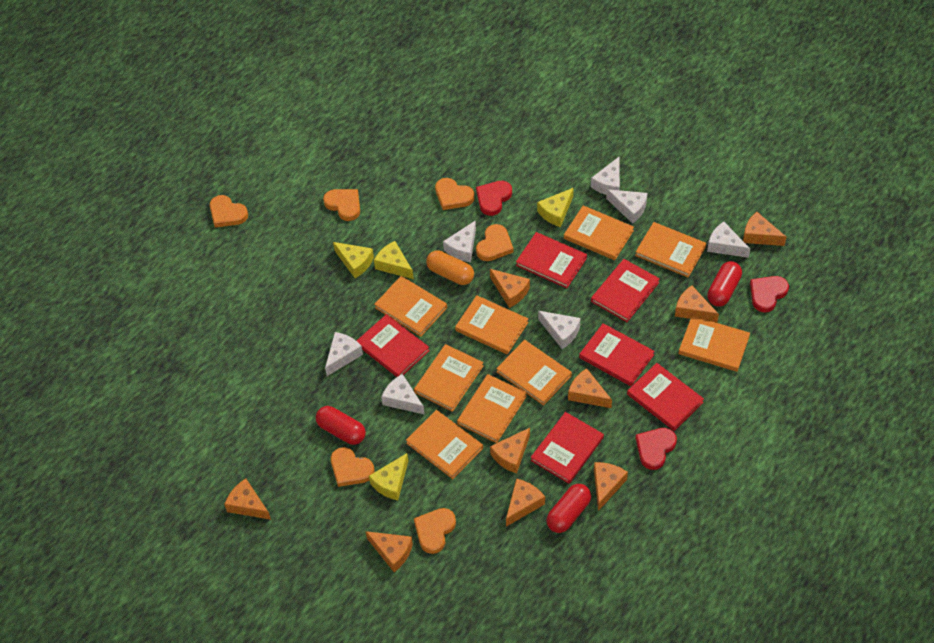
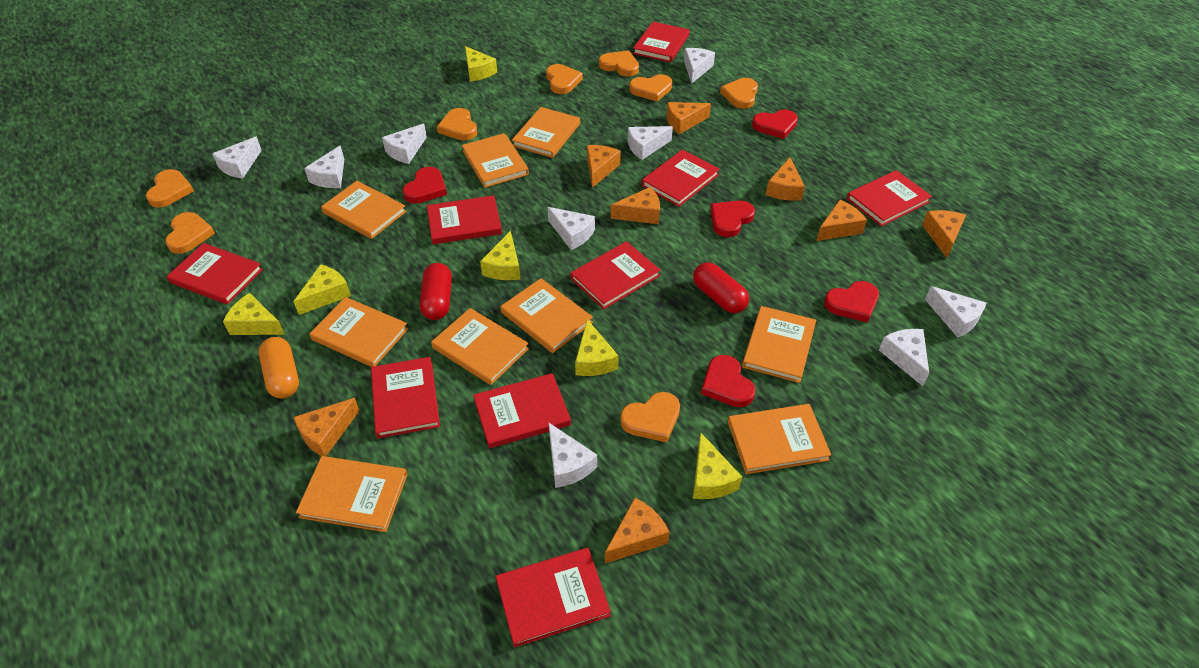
orange cheese: 9 -> 8
orange heart: 6 -> 8
red book: 6 -> 9
red capsule: 3 -> 2
red heart: 3 -> 5
white cheese: 7 -> 9
yellow cheese: 4 -> 6

